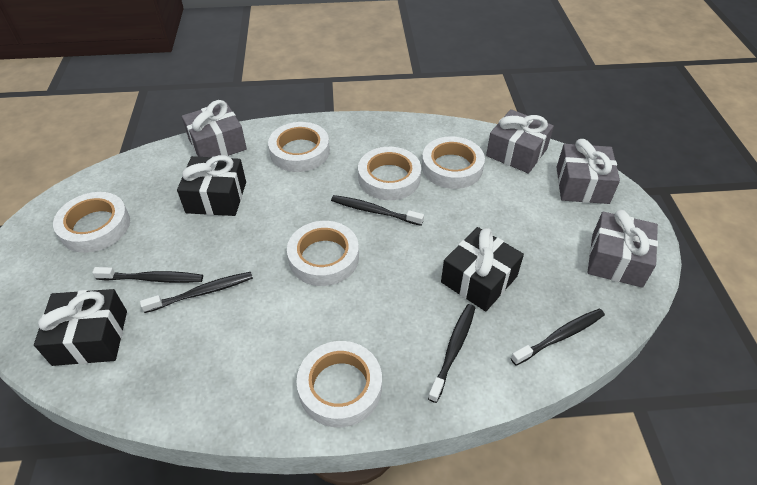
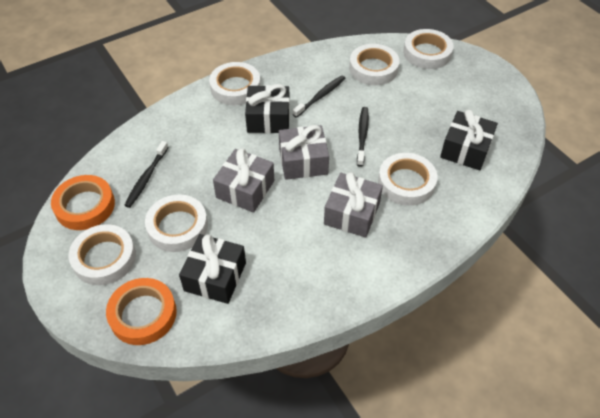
black toothbrush: 5 -> 3
grey gift: 4 -> 3
orange tape: 0 -> 2

